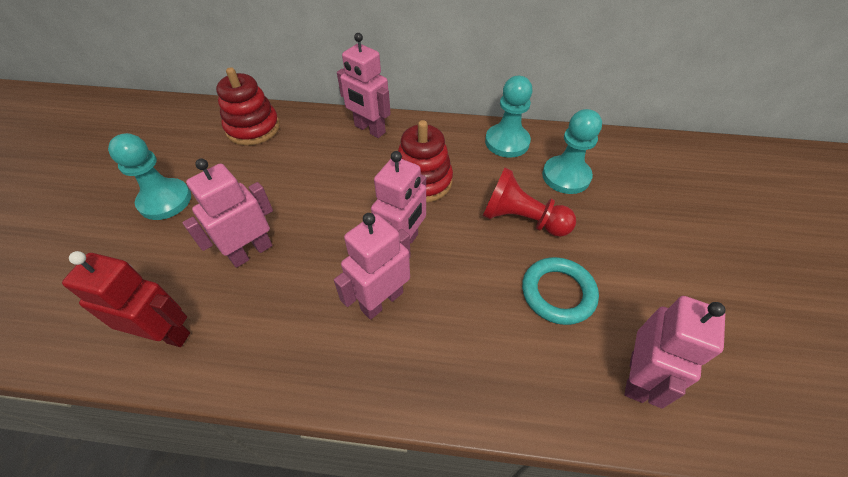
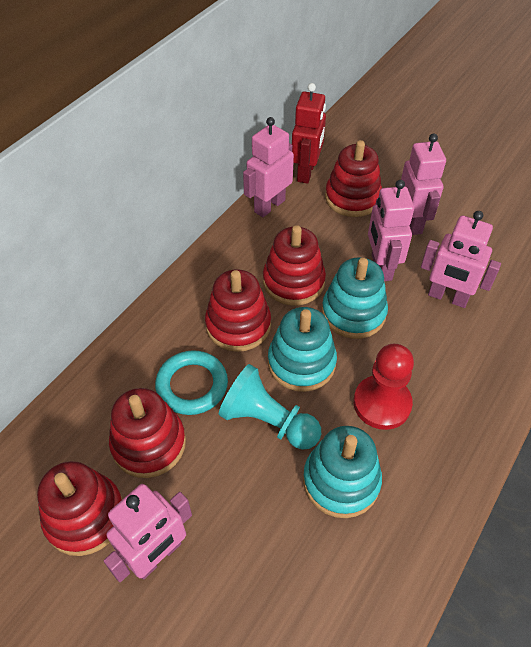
red stacking toy: 2 -> 5
turquoise pawn: 3 -> 1
turquoise stacking toy: 0 -> 3

